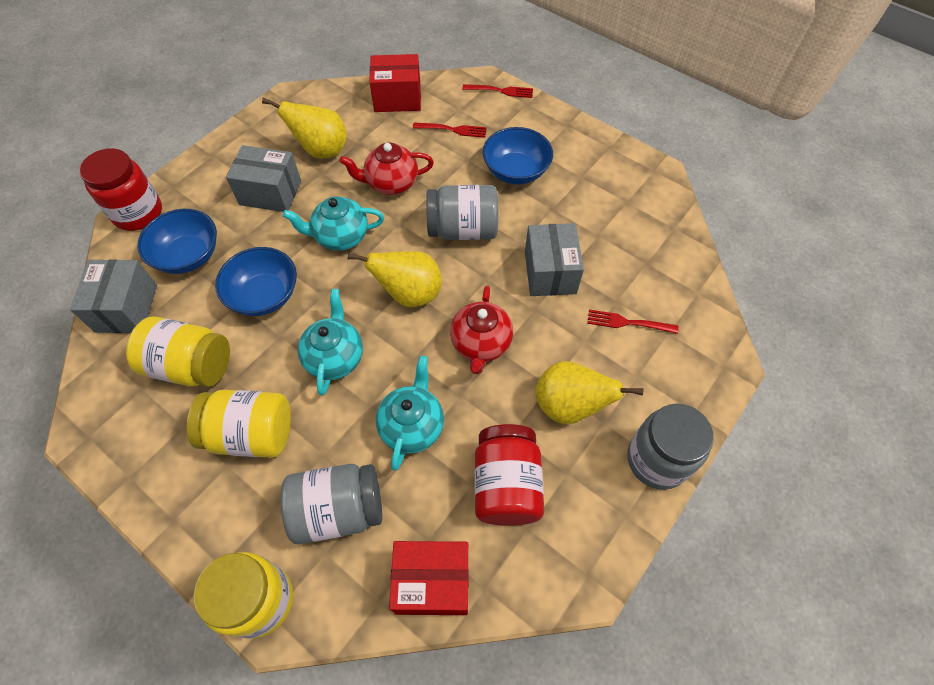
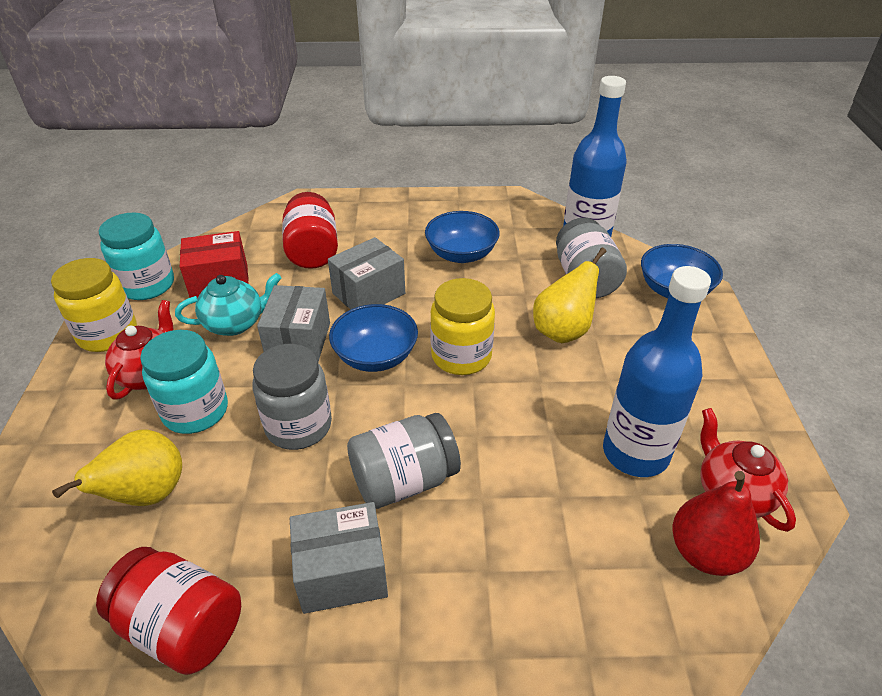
blue bottle: 0 -> 2
red box: 2 -> 1
red fork: 3 -> 0
red pear: 0 -> 1
turquoise jar: 0 -> 2
turquoise teapot: 3 -> 1
yellow jar: 3 -> 2
yellow pear: 3 -> 2

